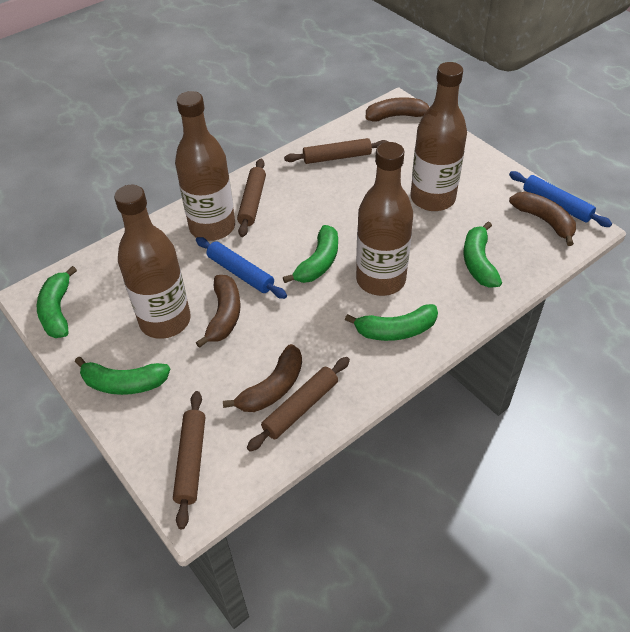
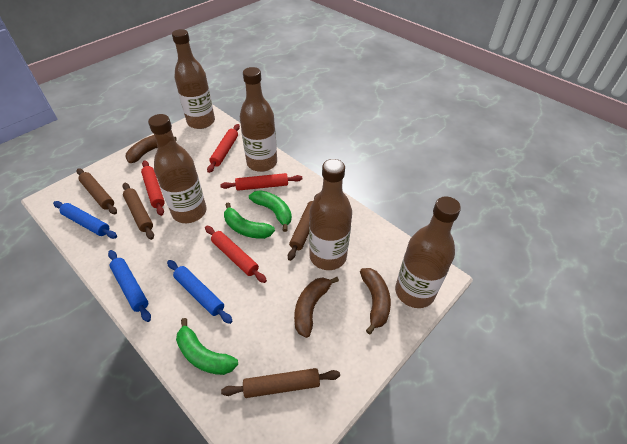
blue rolling pin: 2 -> 3
brown banana: 4 -> 3
brown bottle: 4 -> 5
green banana: 5 -> 3
red rolling pin: 0 -> 4

